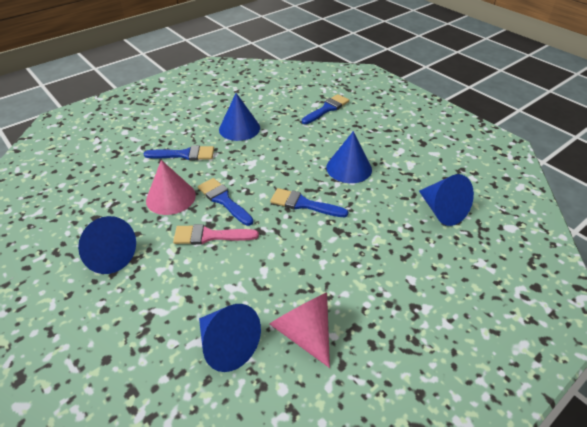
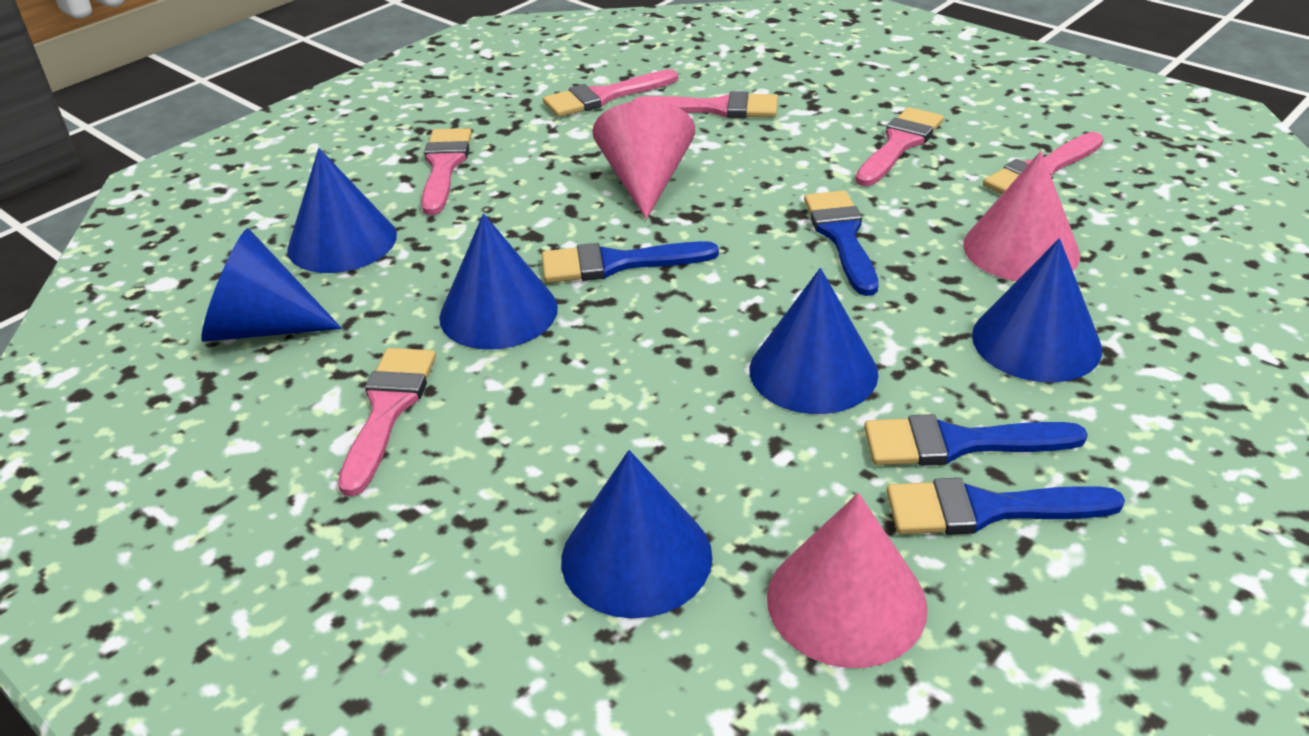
blue cone: 5 -> 6
pink brush: 1 -> 6
pink cone: 2 -> 3

